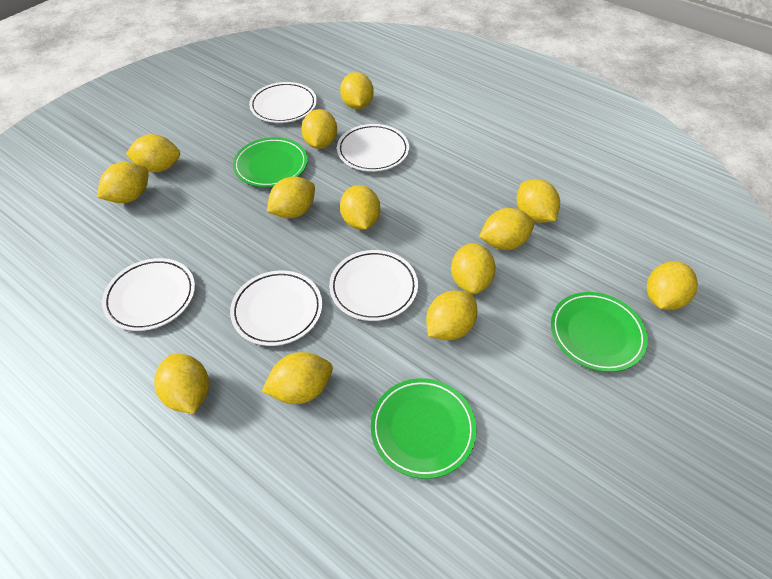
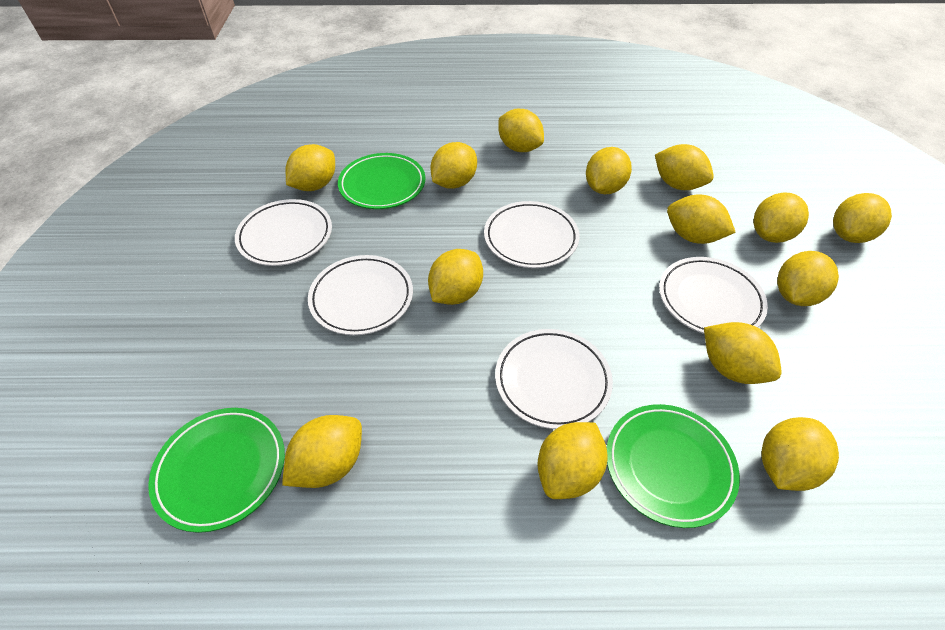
yellow lemon: 13 -> 14

